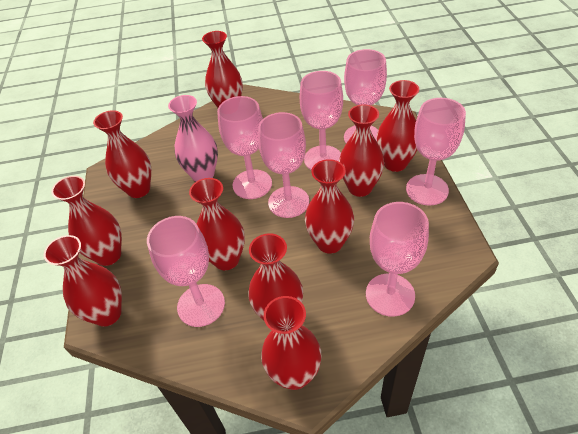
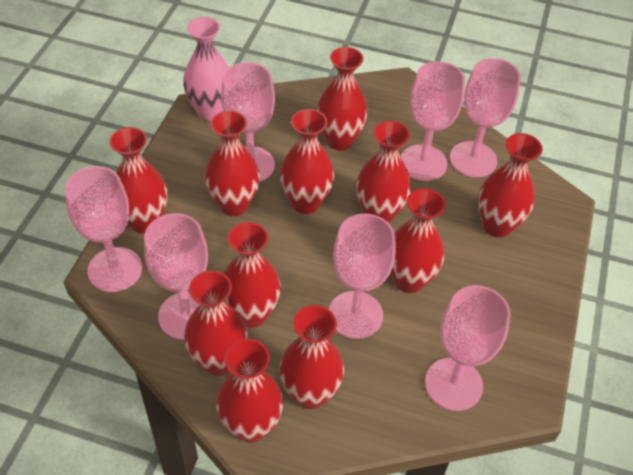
red vase: 10 -> 11

